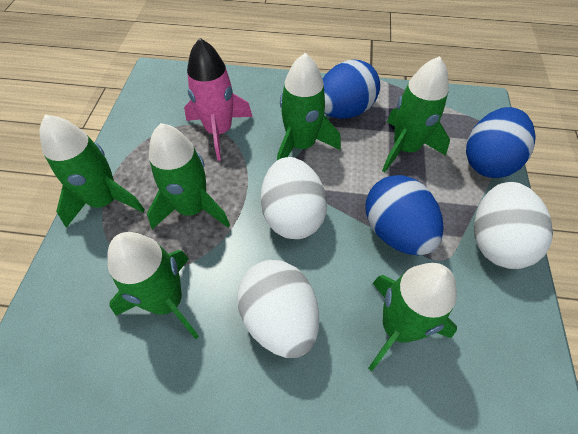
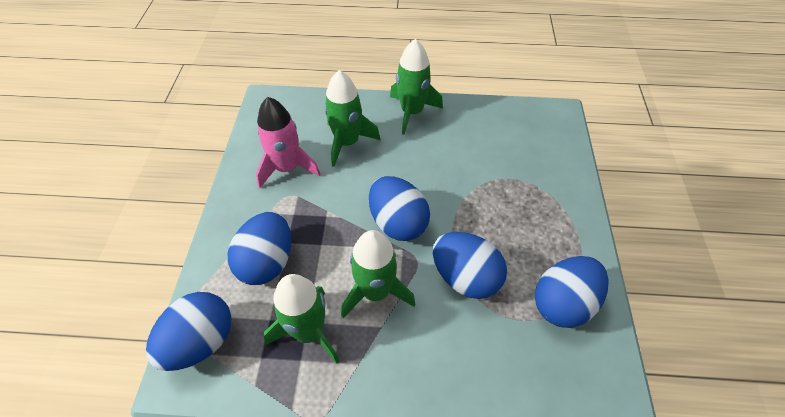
blue egg: 3 -> 5
green rocket: 6 -> 4
white egg: 3 -> 0

